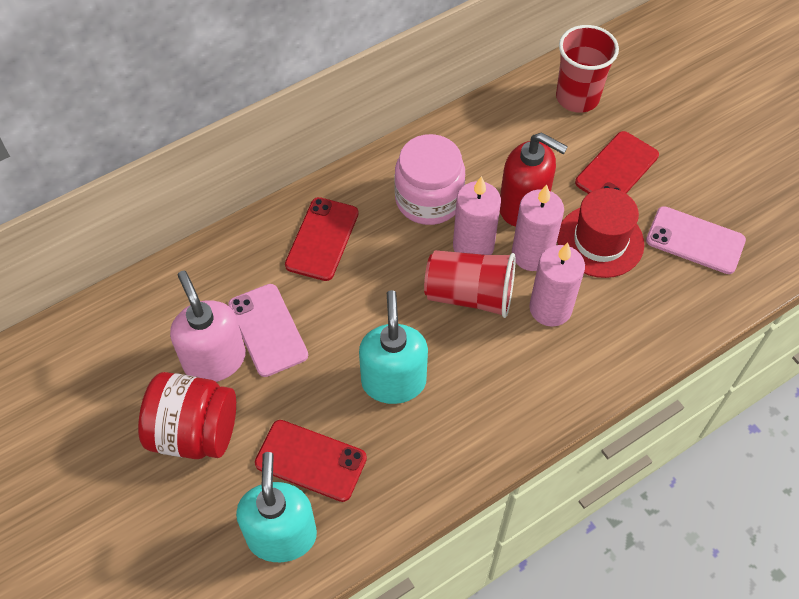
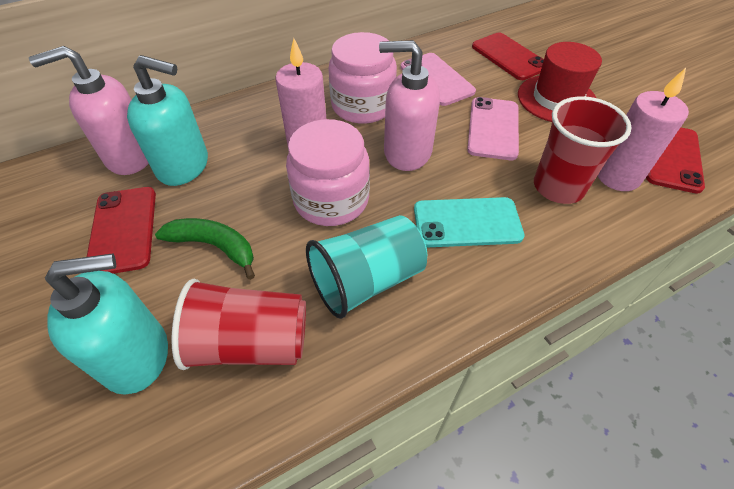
green banana: 0 -> 1
pink candle: 3 -> 2
pink jar: 1 -> 2
pink soap dispenser: 1 -> 2
red jar: 1 -> 0
red soap dispenser: 1 -> 0
turquoise cup: 0 -> 1
turquoise phone: 0 -> 1

